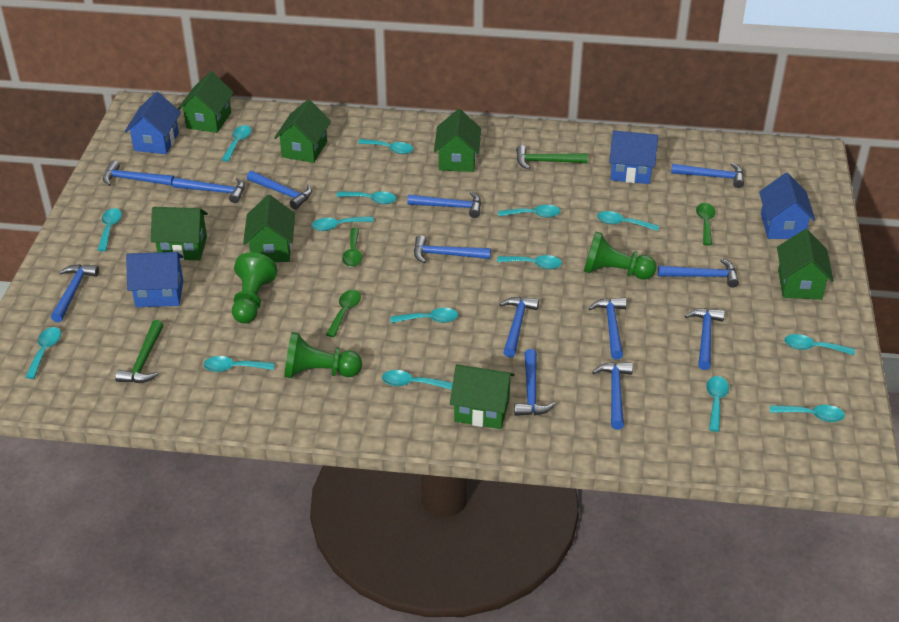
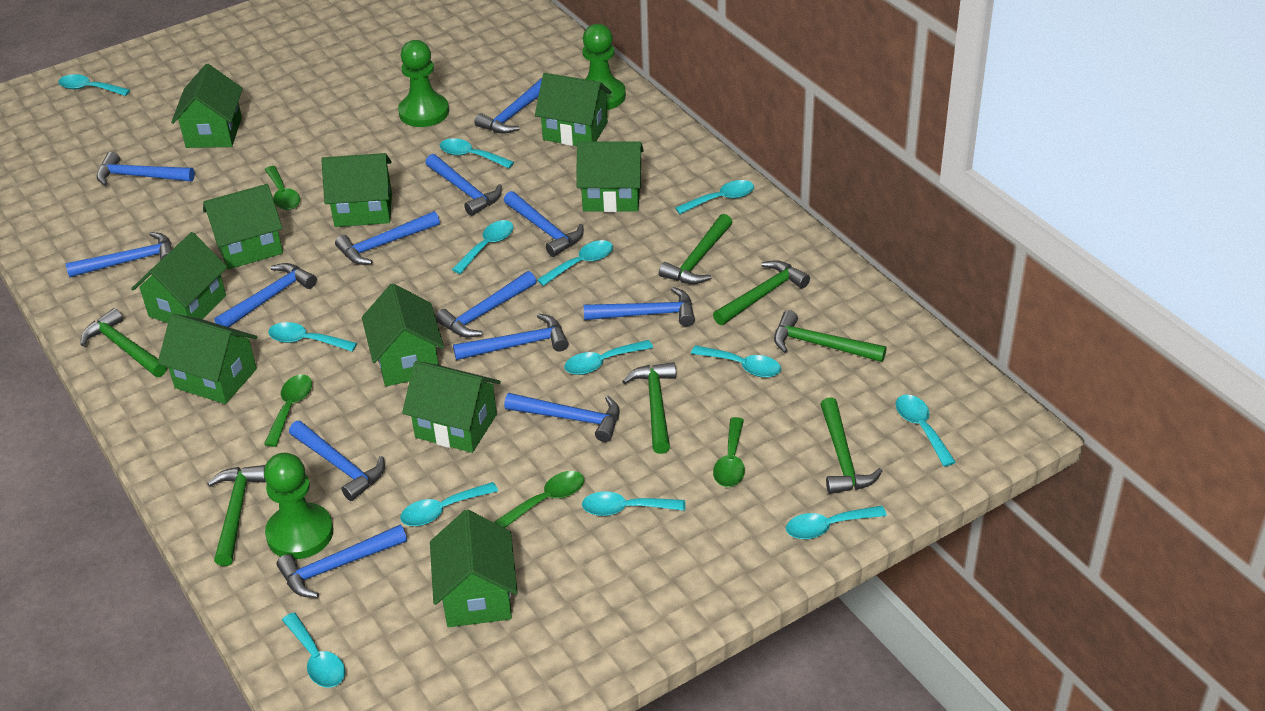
blue house: 4 -> 0
green hammer: 2 -> 7
green house: 7 -> 10
green spoon: 3 -> 4
turquoise spoon: 15 -> 13

